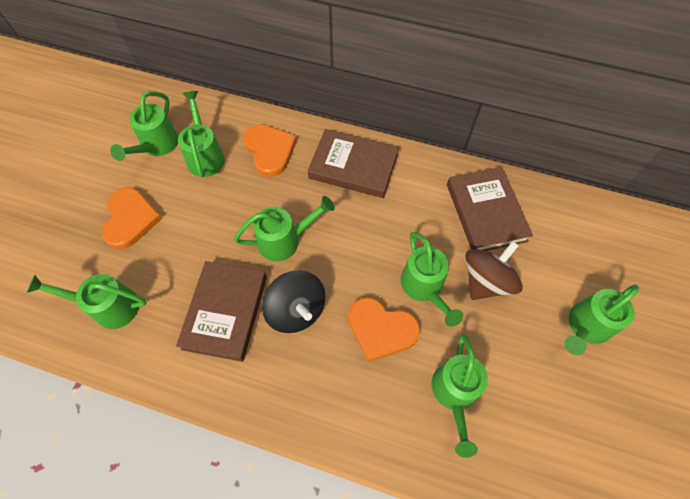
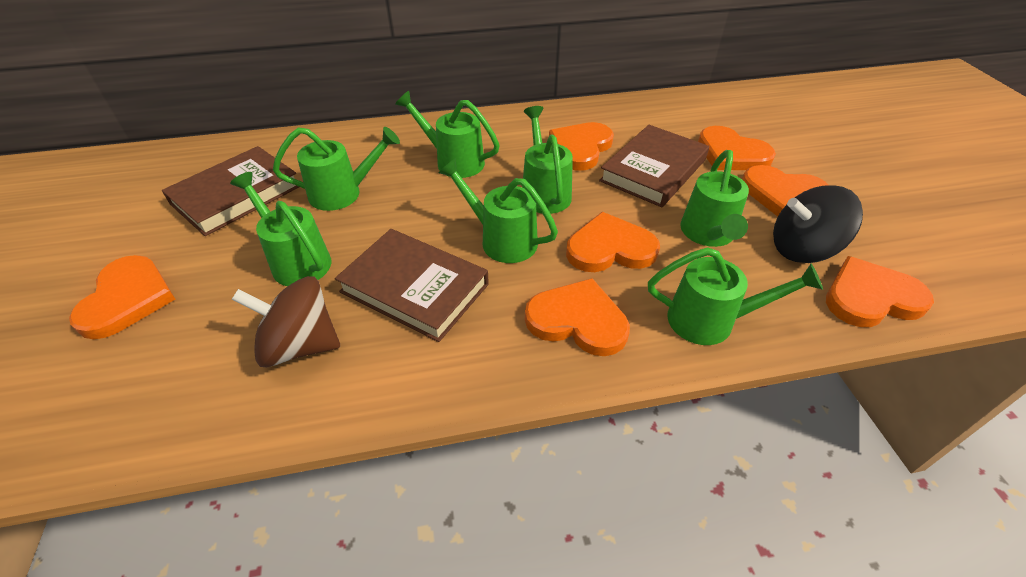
orange heart: 3 -> 7

